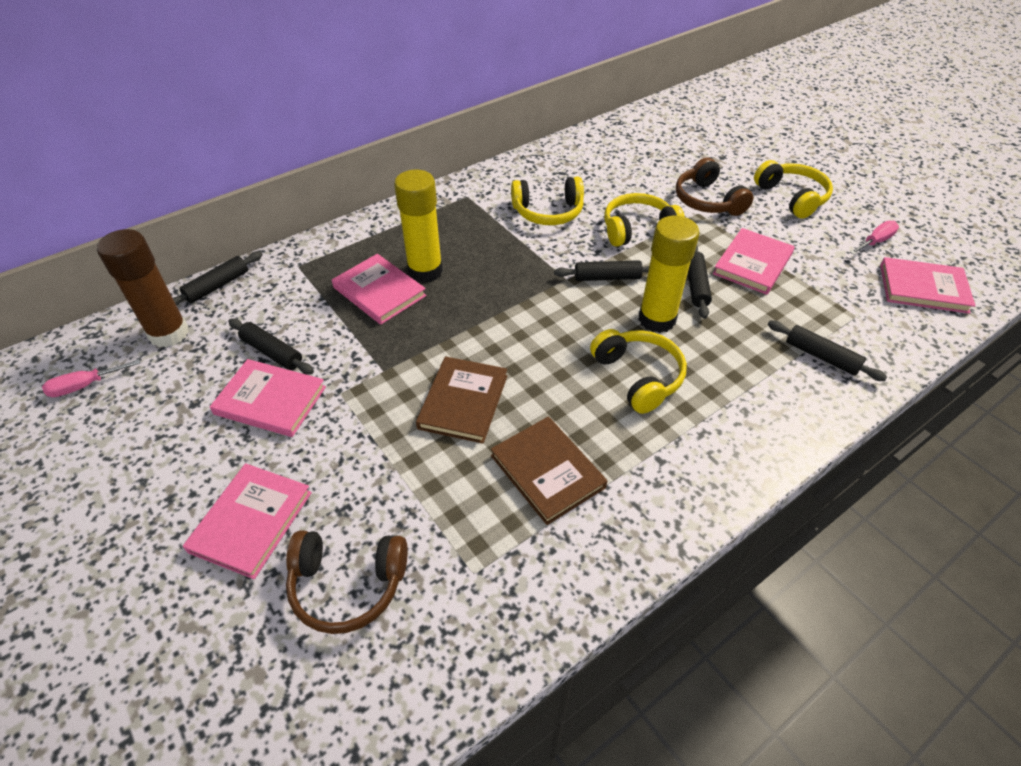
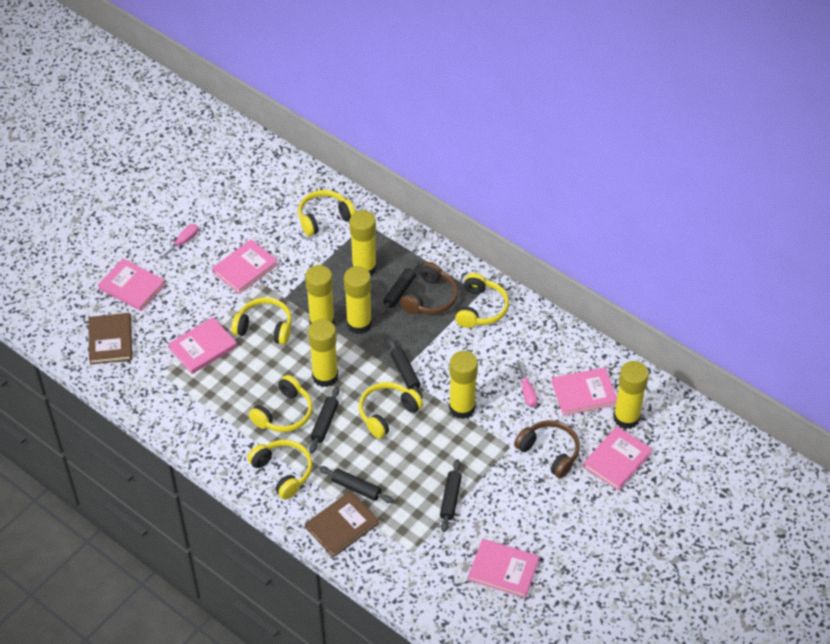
brown glue stick: 1 -> 0
pink book: 5 -> 6
yellow glue stick: 2 -> 6
yellow headphones: 4 -> 6

